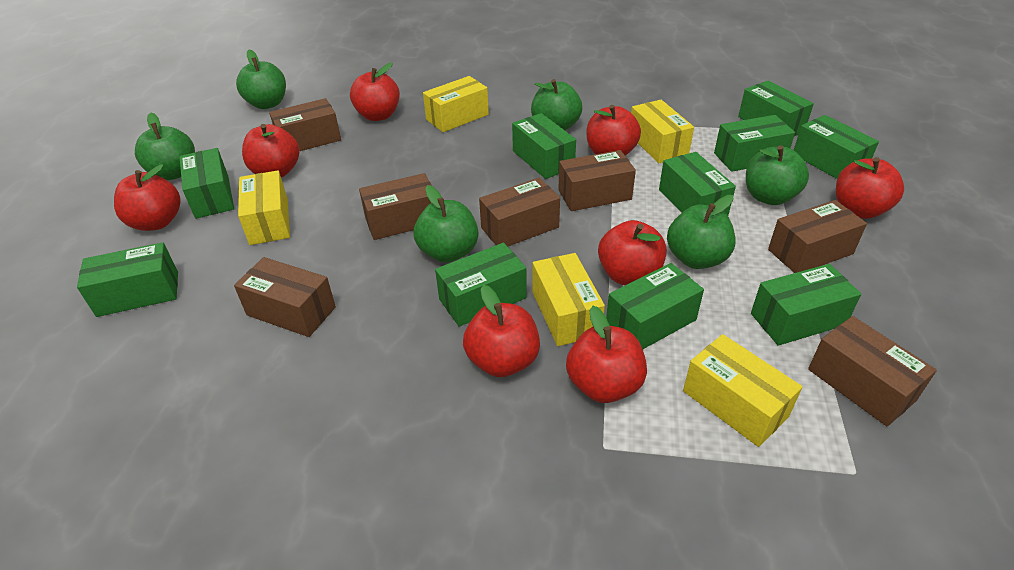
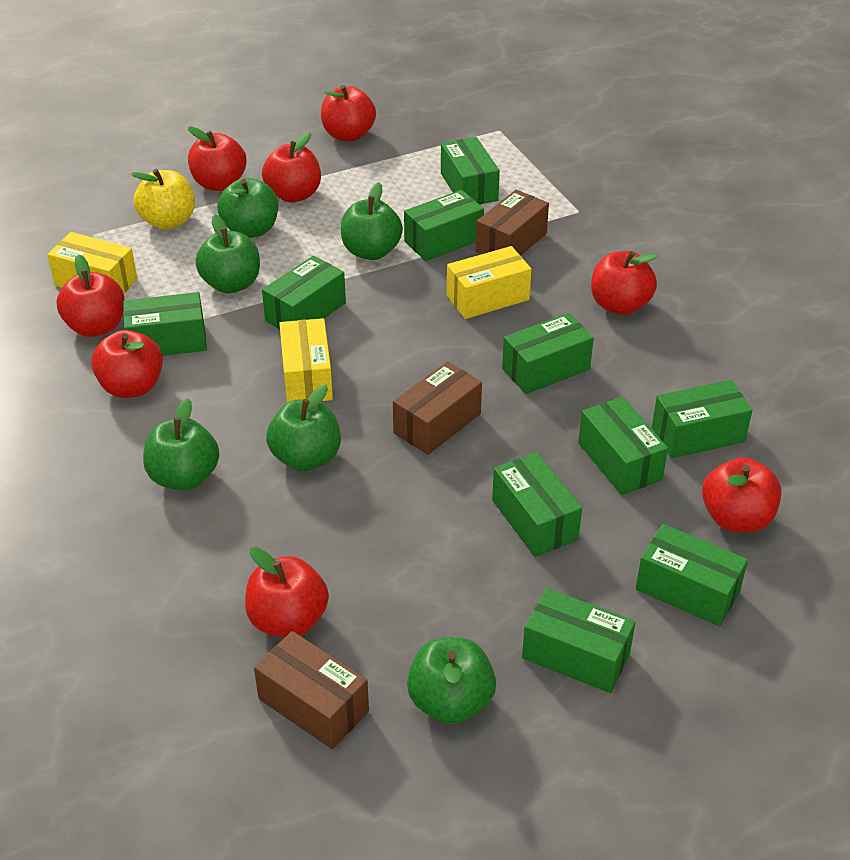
brown box: 7 -> 3
yellow apple: 0 -> 1
yellow box: 5 -> 3

